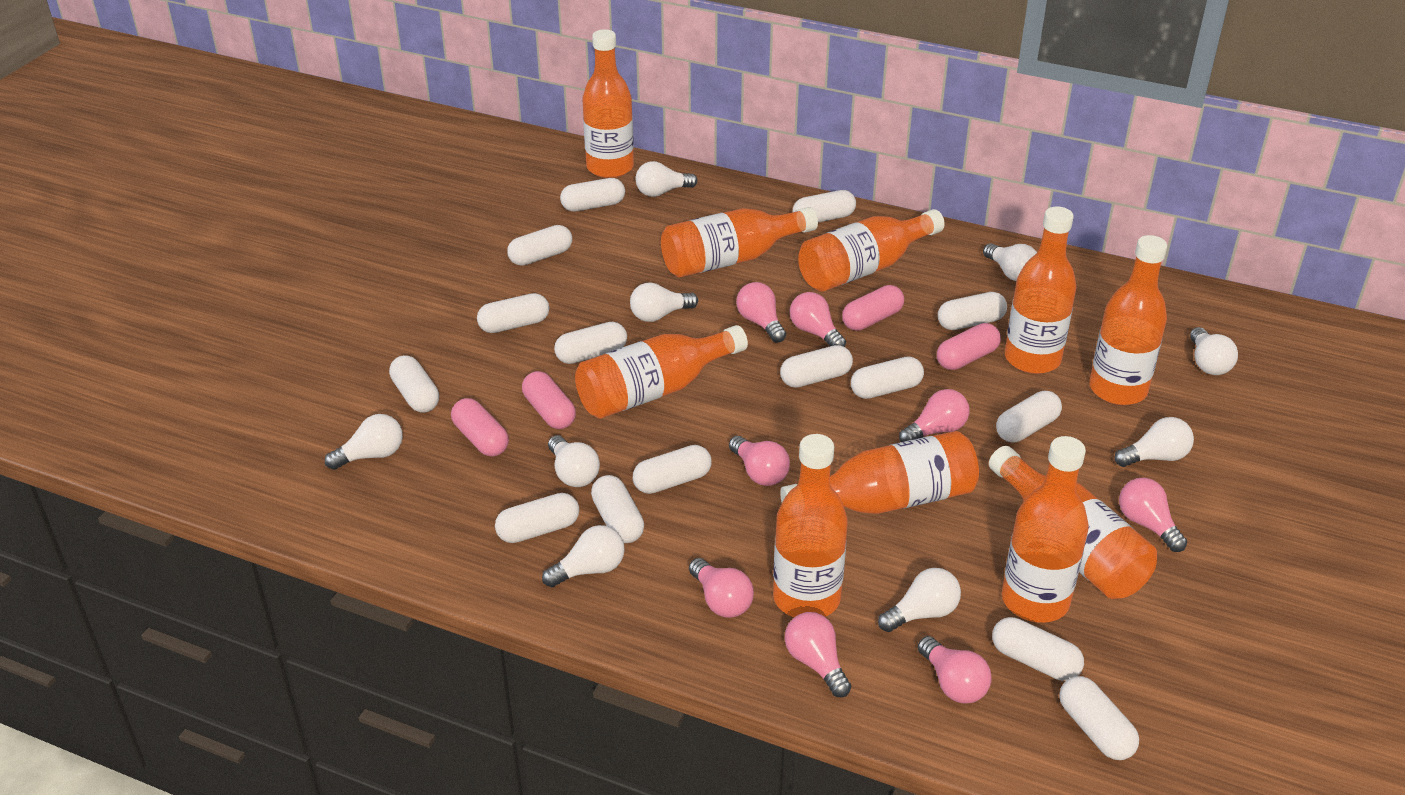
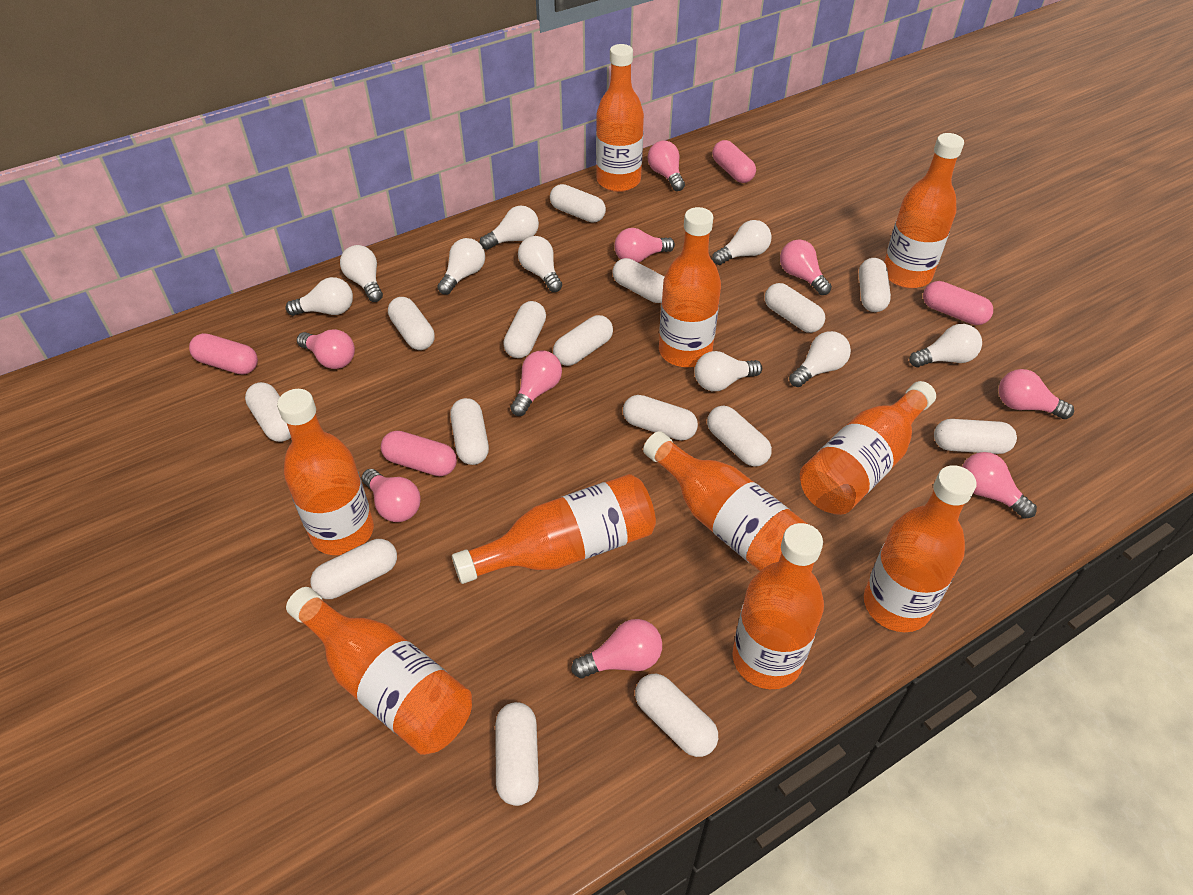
pink light bulb: 8 -> 9

